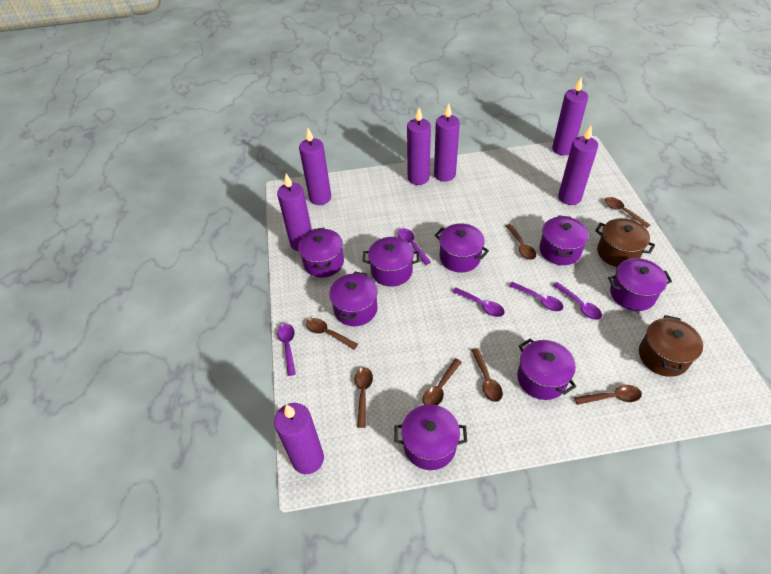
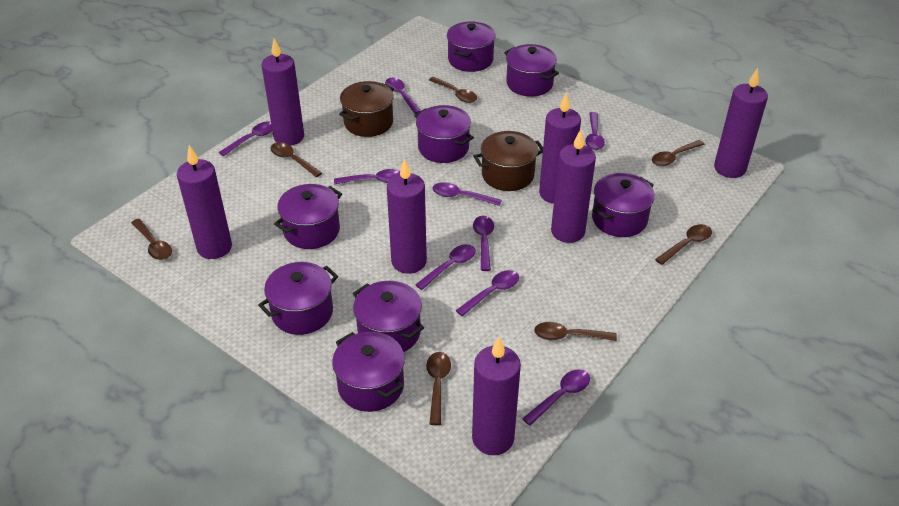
purple spoon: 5 -> 9

